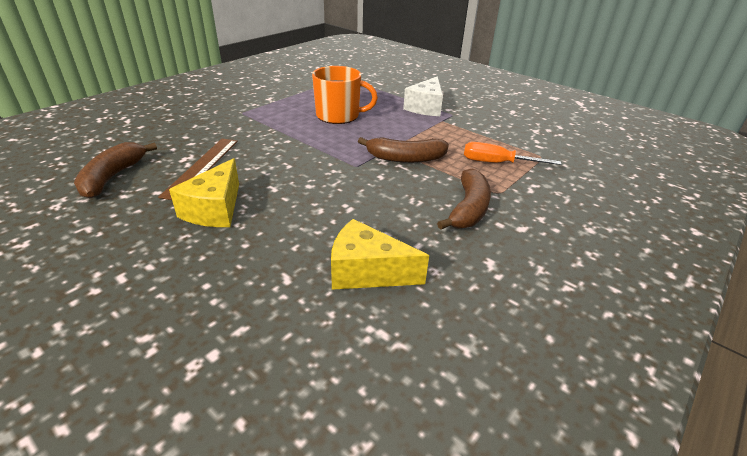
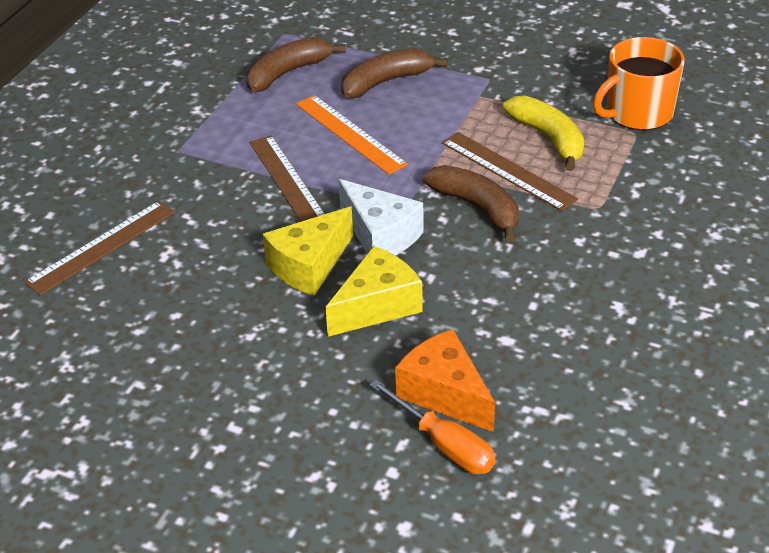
brown ruler: 1 -> 3
orange cheese: 0 -> 1
orange ruler: 0 -> 1
yellow banana: 0 -> 1

